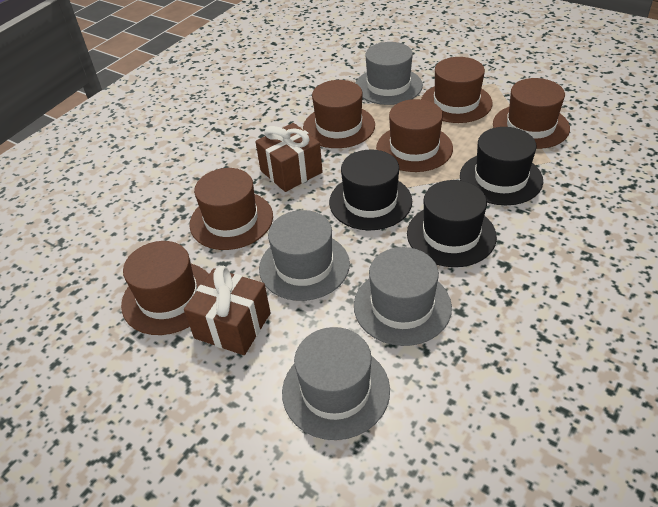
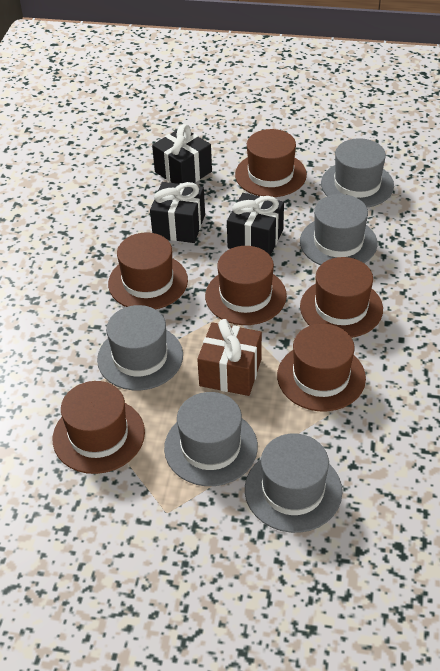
black gift: 0 -> 3
black hat: 3 -> 0
brown gift: 2 -> 1
grey hat: 4 -> 5

